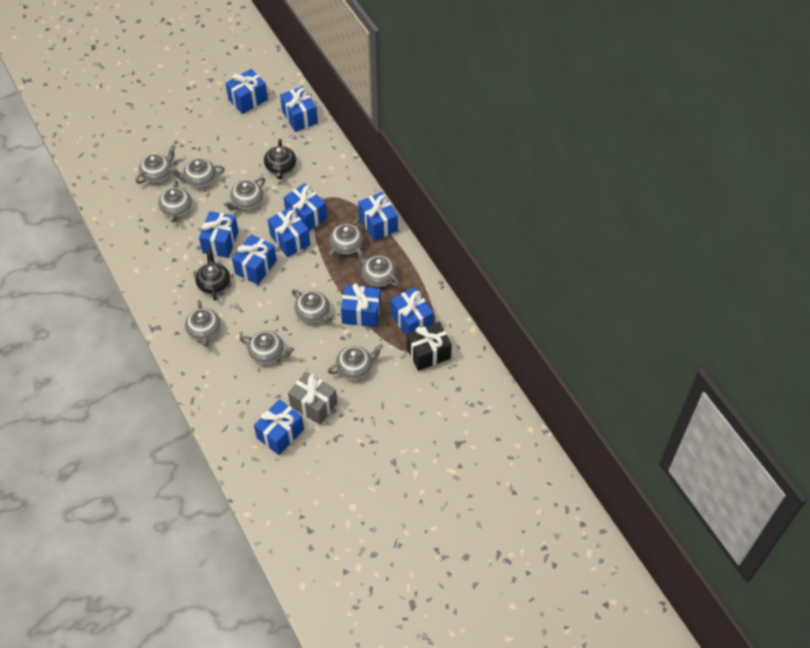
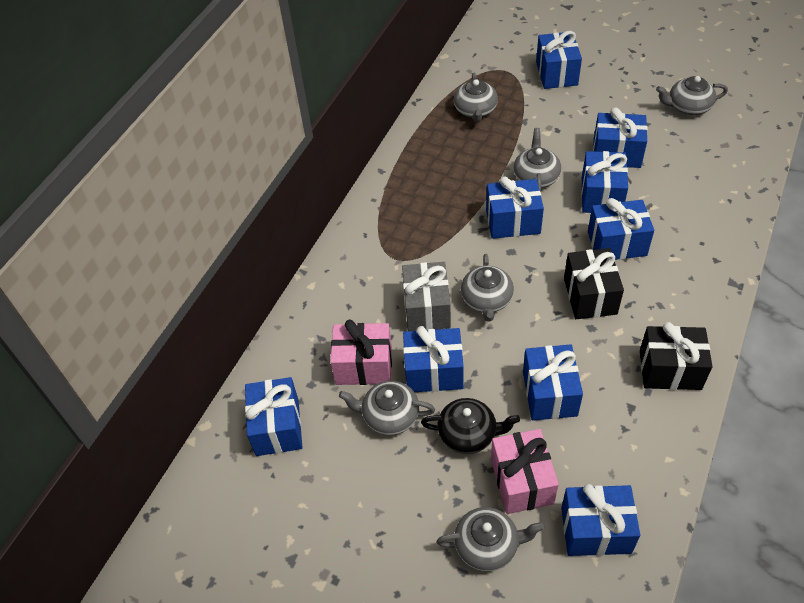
black gift: 1 -> 2
black teapot: 2 -> 1
blue gift: 10 -> 9
grey teapot: 10 -> 6
pink gift: 0 -> 2

